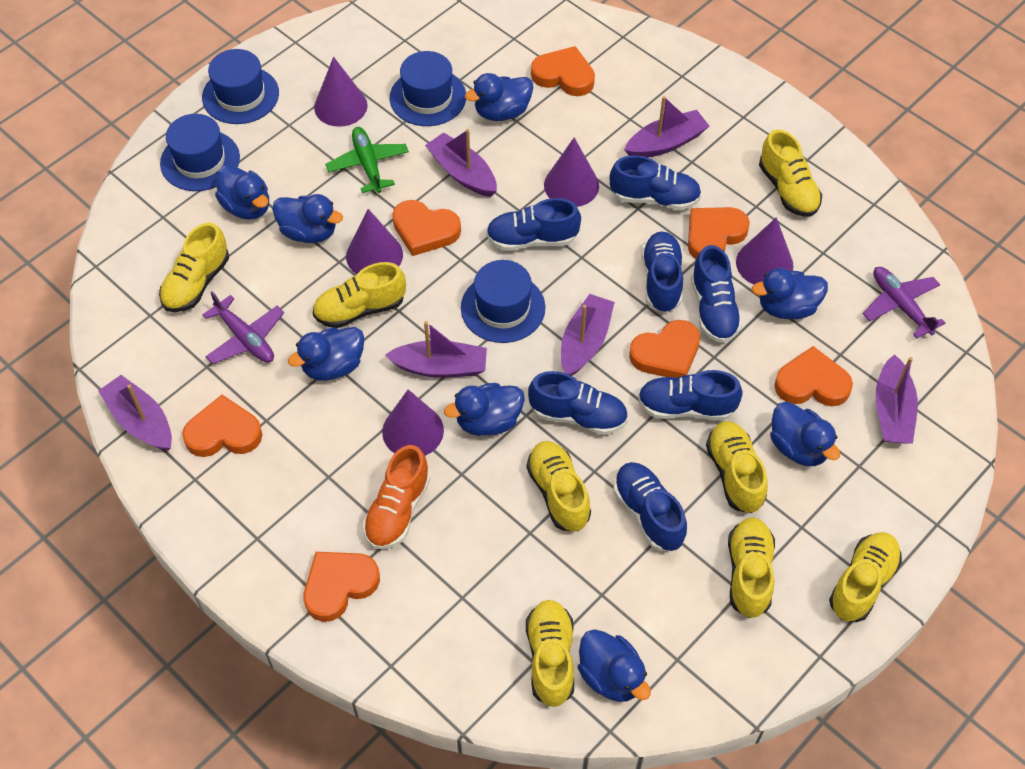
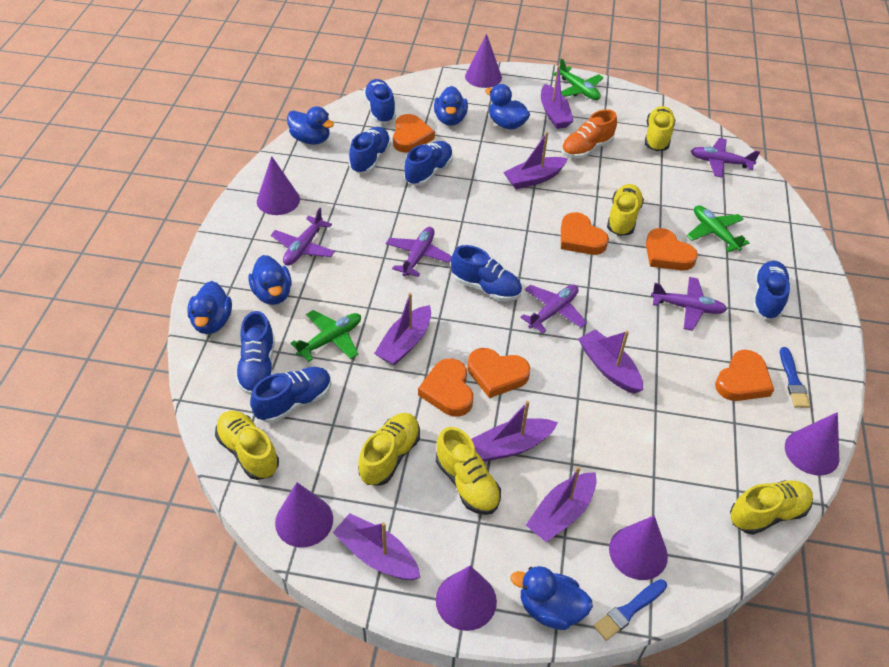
blue brush: 0 -> 2
blue duck: 8 -> 6
blue hat: 4 -> 0
green plane: 1 -> 3
orange heart: 7 -> 6
purple boat: 6 -> 7
purple cone: 5 -> 6
purple plane: 2 -> 5
yellow shoe: 8 -> 6

